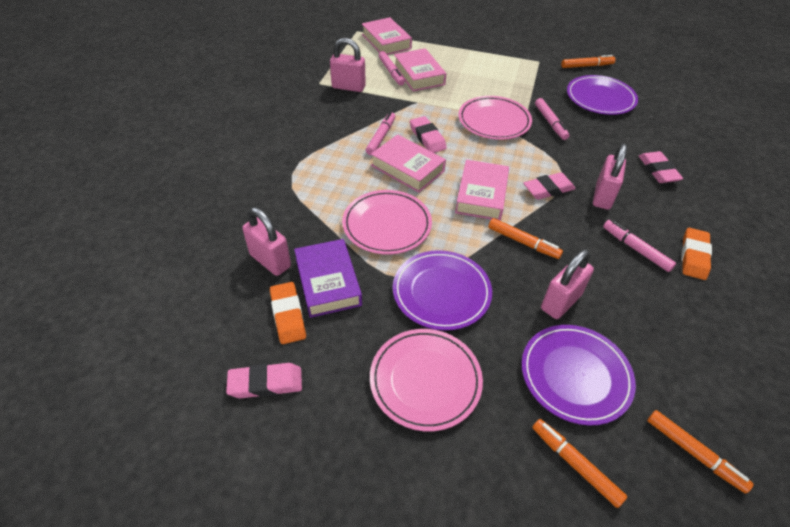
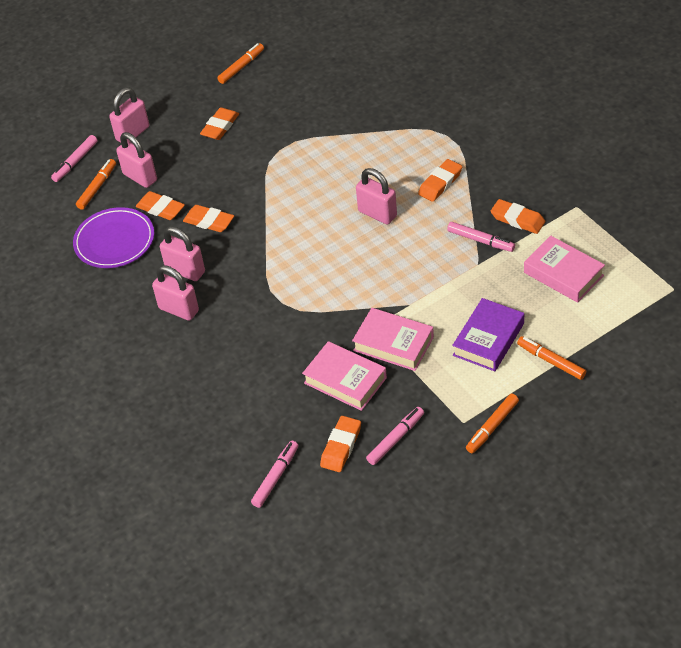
orange eraser: 2 -> 6
pink book: 4 -> 3
pink eraser: 4 -> 0
pink padlock: 4 -> 5
pink plate: 3 -> 0
purple plate: 3 -> 1

